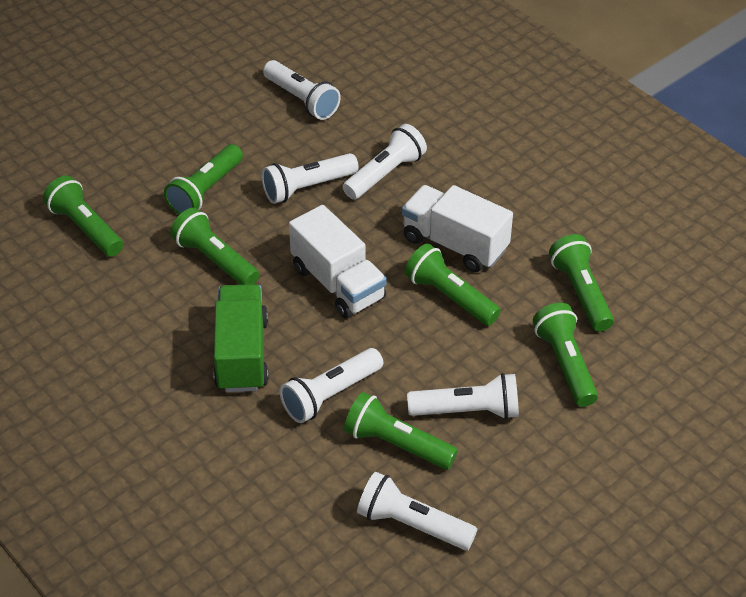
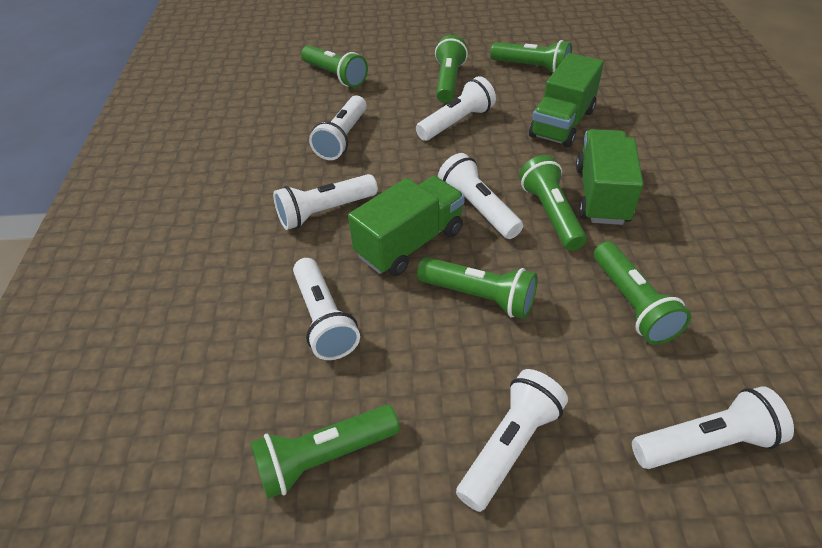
green truck: 1 -> 3
white flashlight: 6 -> 7
white truck: 2 -> 0

